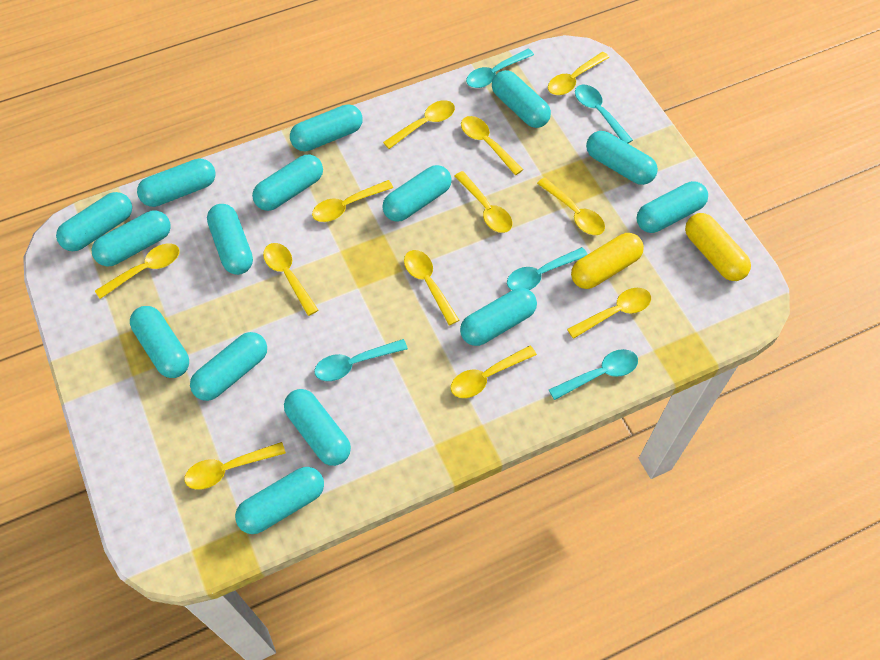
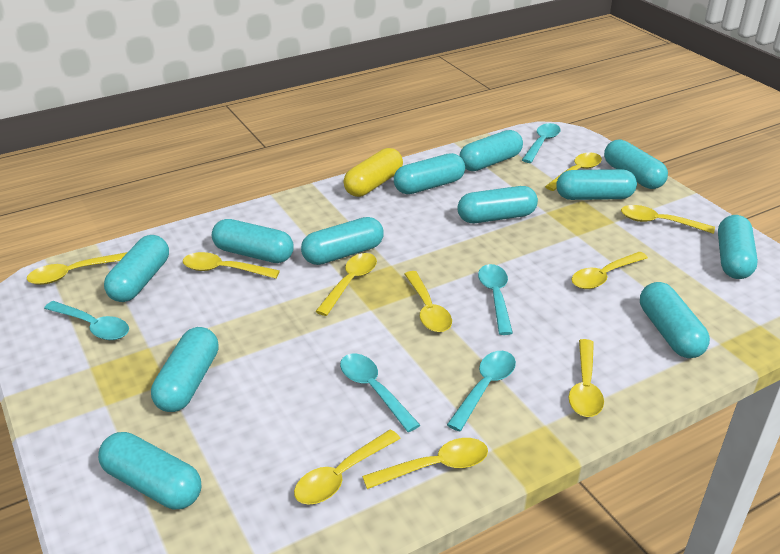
turquoise capsule: 15 -> 12
yellow capsule: 2 -> 1
yellow spoon: 12 -> 10

